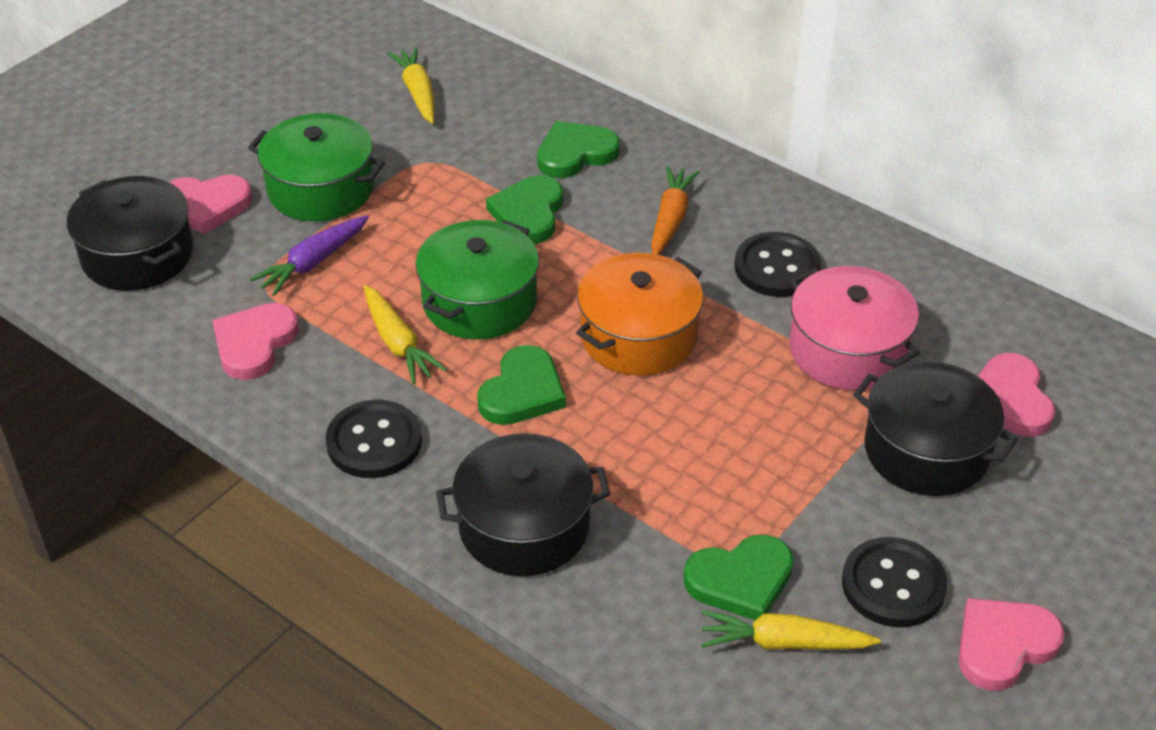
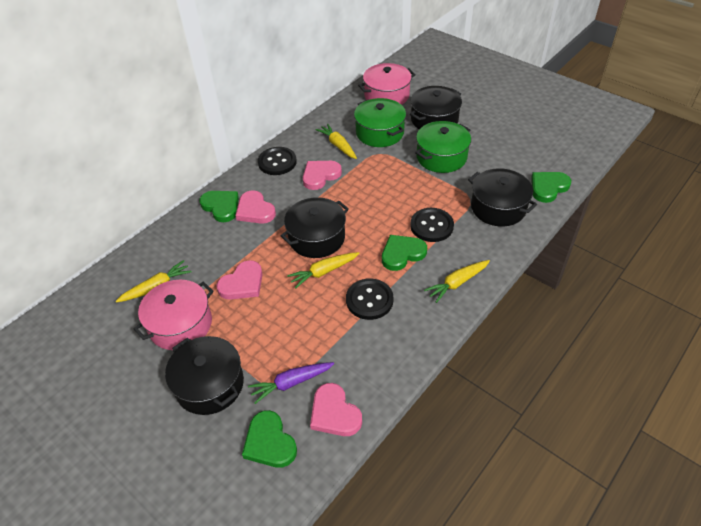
black pot: 3 -> 4
orange carrot: 1 -> 0
orange pot: 1 -> 0
pink pot: 1 -> 2
yellow carrot: 3 -> 4

